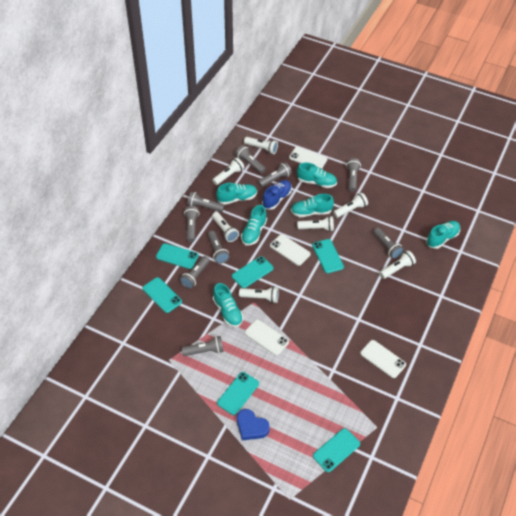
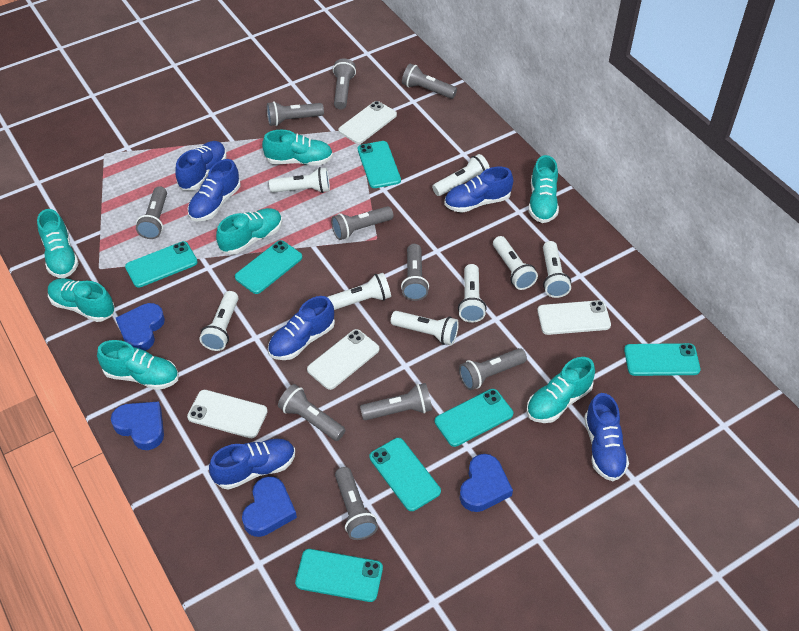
blue heart: 1 -> 4
blue shoe: 1 -> 6
grey flashlight: 9 -> 10
turquoise phone: 6 -> 7
turquoise shoe: 6 -> 7
white flashlight: 7 -> 8

